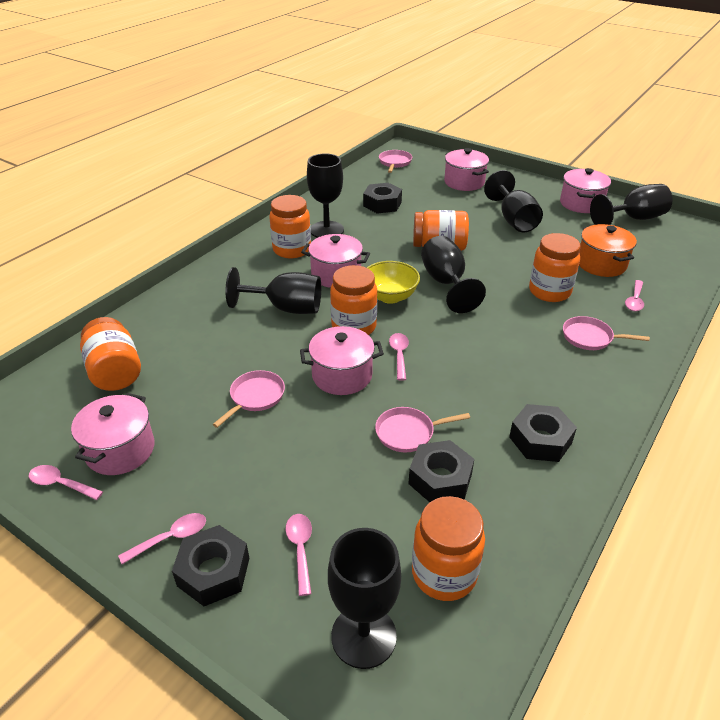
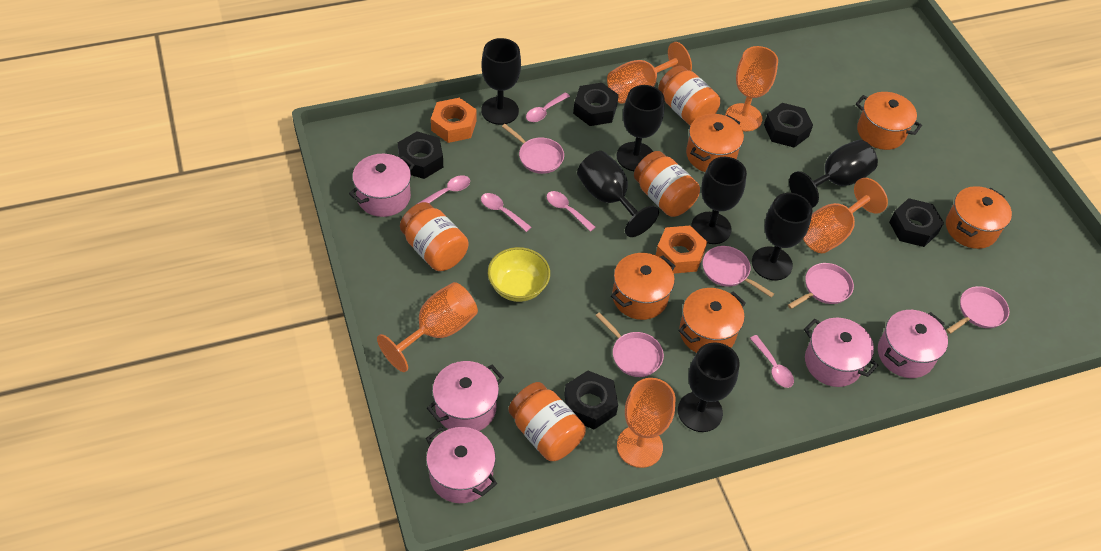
black goblet: 6 -> 7
black nut: 4 -> 5
orange goblet: 0 -> 5
orange jar: 6 -> 4
orange nut: 0 -> 2
orange pot: 1 -> 5
pink pan: 4 -> 5

